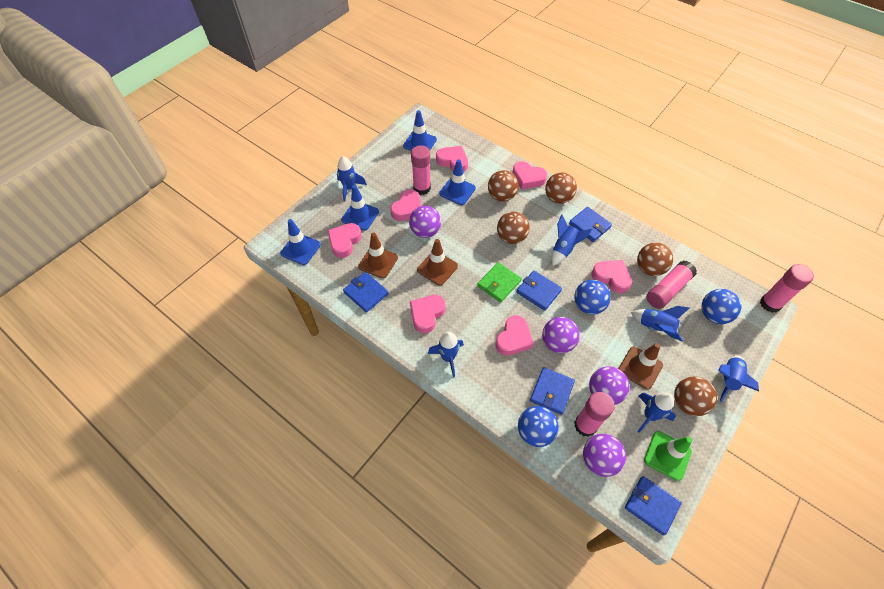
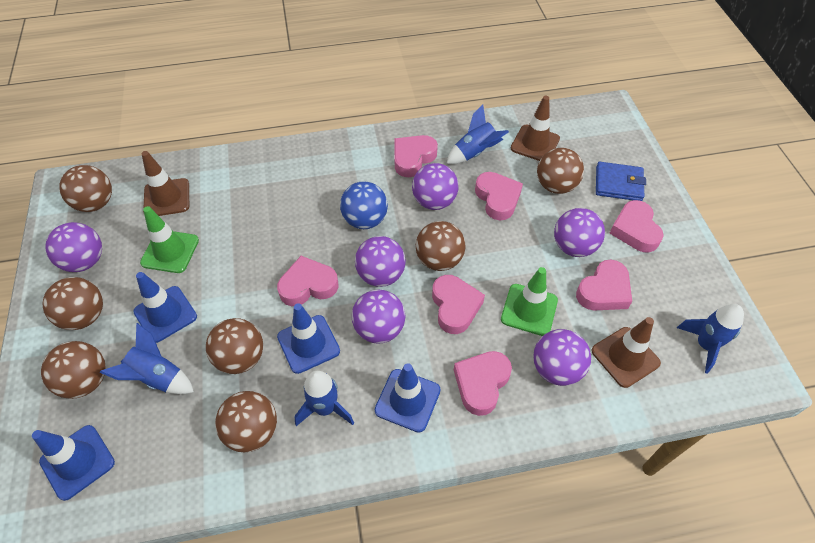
blue ball: 3 -> 1
blue rocket: 6 -> 4
blue wallet: 5 -> 1
brown ball: 5 -> 7
green traffic cone: 1 -> 2
green wallet: 1 -> 0
pink glue stick: 4 -> 0
purple ball: 4 -> 6

